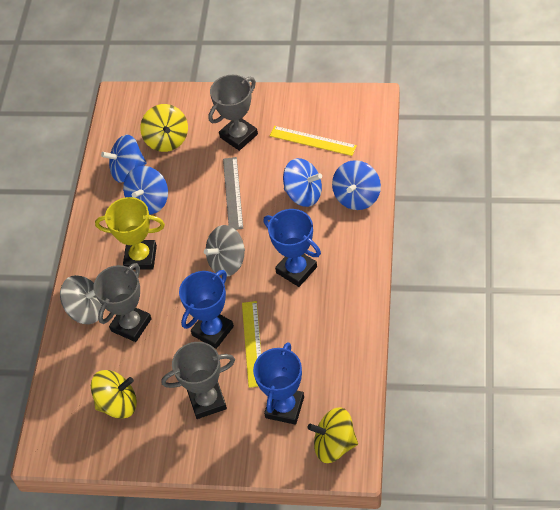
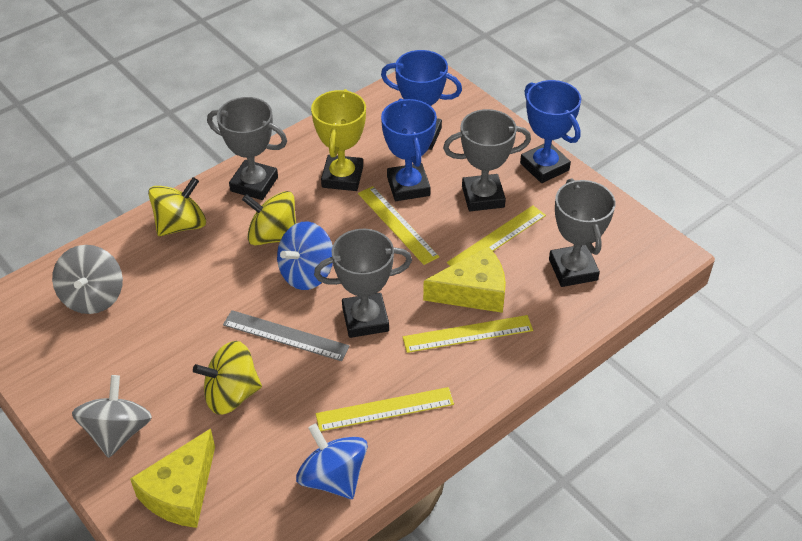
blue spinning top: 4 -> 2
grey trophy: 3 -> 4
yellow cheese: 0 -> 2
yellow ruler: 2 -> 4

